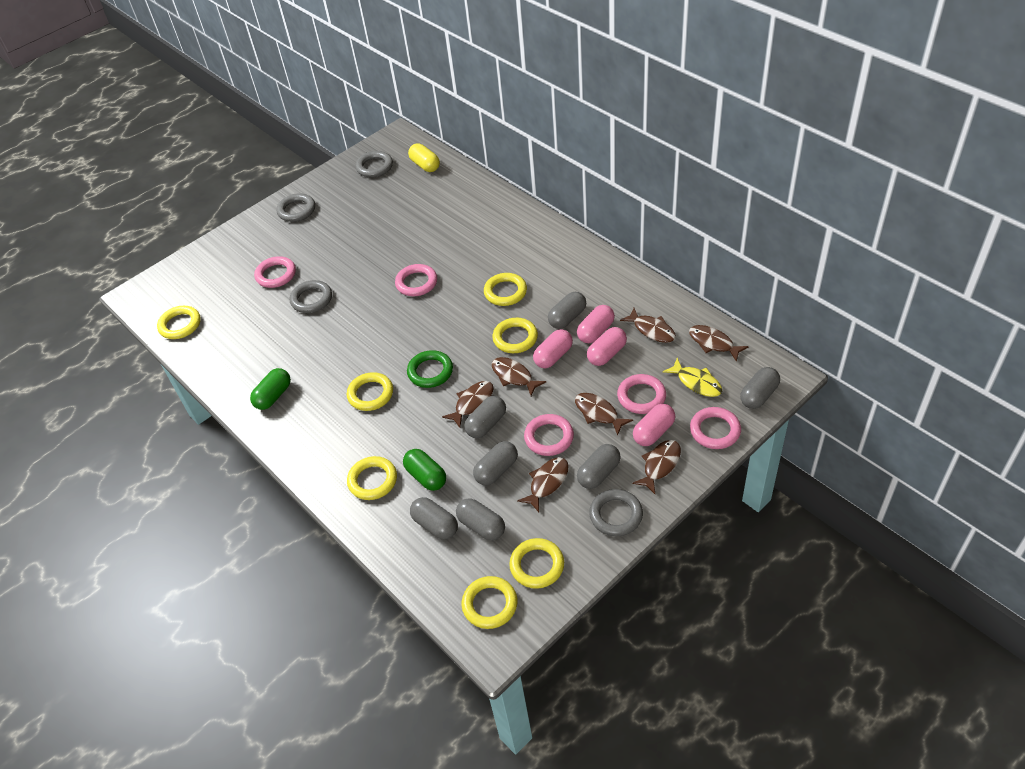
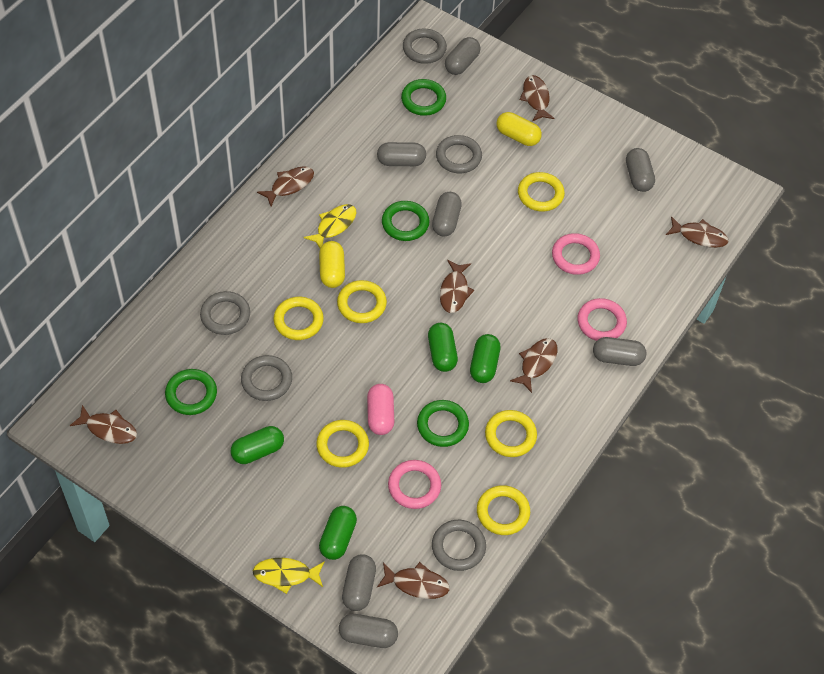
green capsule: 2 -> 4
green ring: 1 -> 4
grey ring: 4 -> 5
pink capsule: 4 -> 1
pink ring: 5 -> 3
yellow capsule: 1 -> 2
yellow fish: 1 -> 2
yellow ring: 7 -> 6

